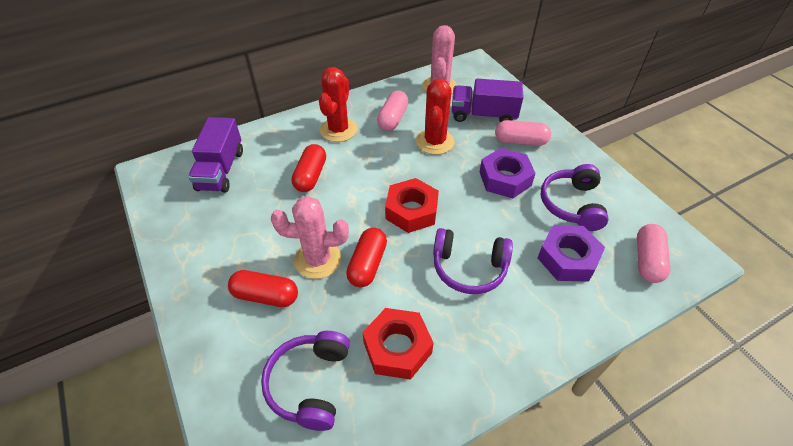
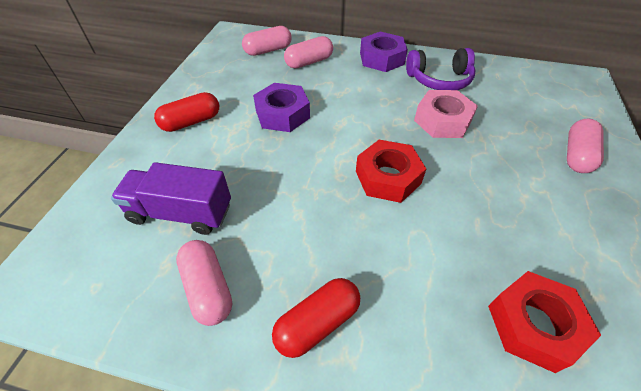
pink cactus: 2 -> 0
pink capsule: 3 -> 4
pink nut: 0 -> 1
purple headphones: 3 -> 1
purple truck: 2 -> 1
red cactus: 2 -> 0
red capsule: 3 -> 2

